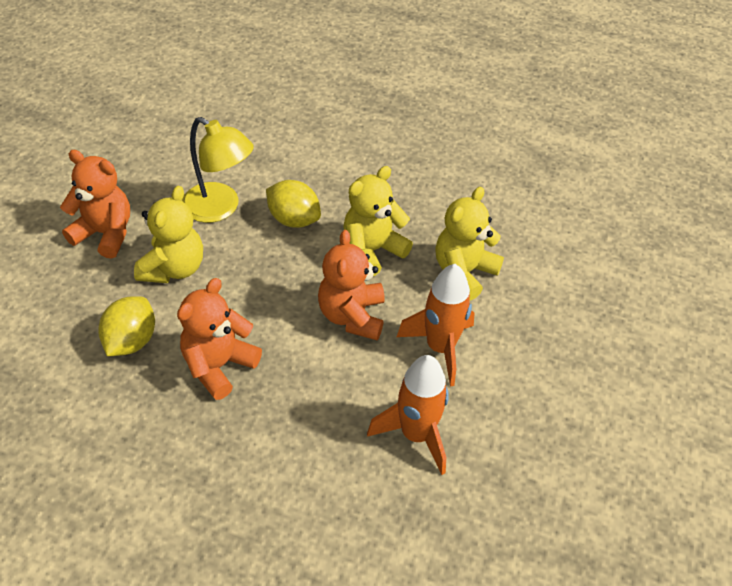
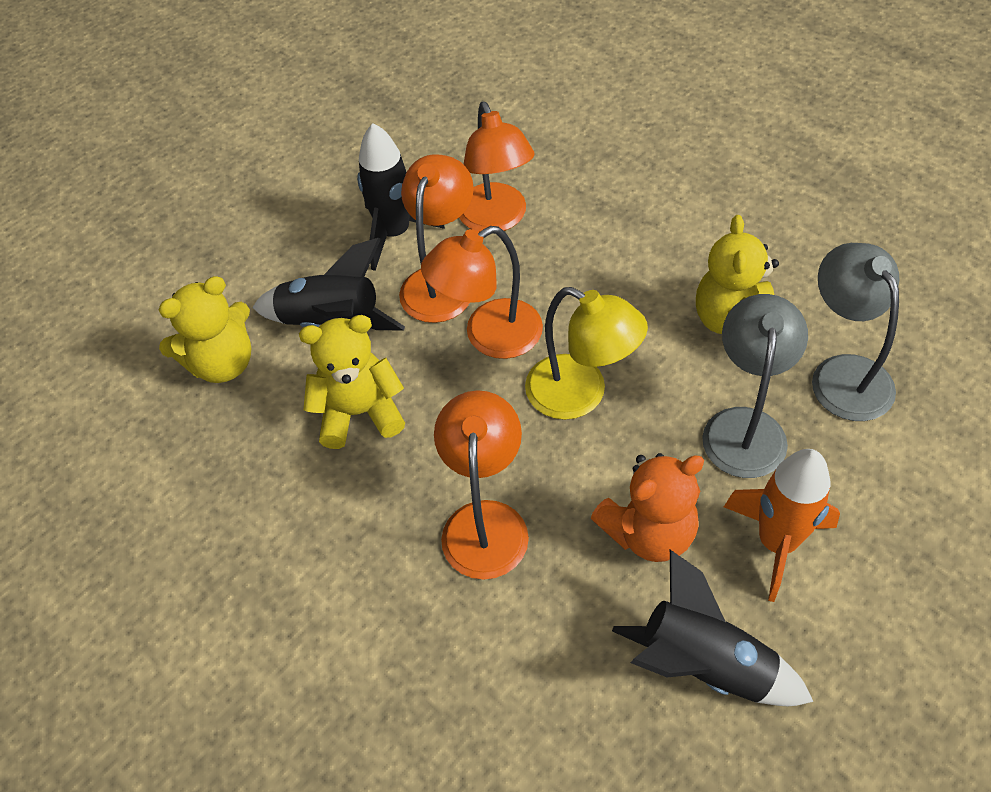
black rocket: 0 -> 3
grey lamp: 0 -> 2
orange lamp: 0 -> 4
orange rocket: 2 -> 1
orange teddy bear: 3 -> 1
yellow lemon: 2 -> 0

